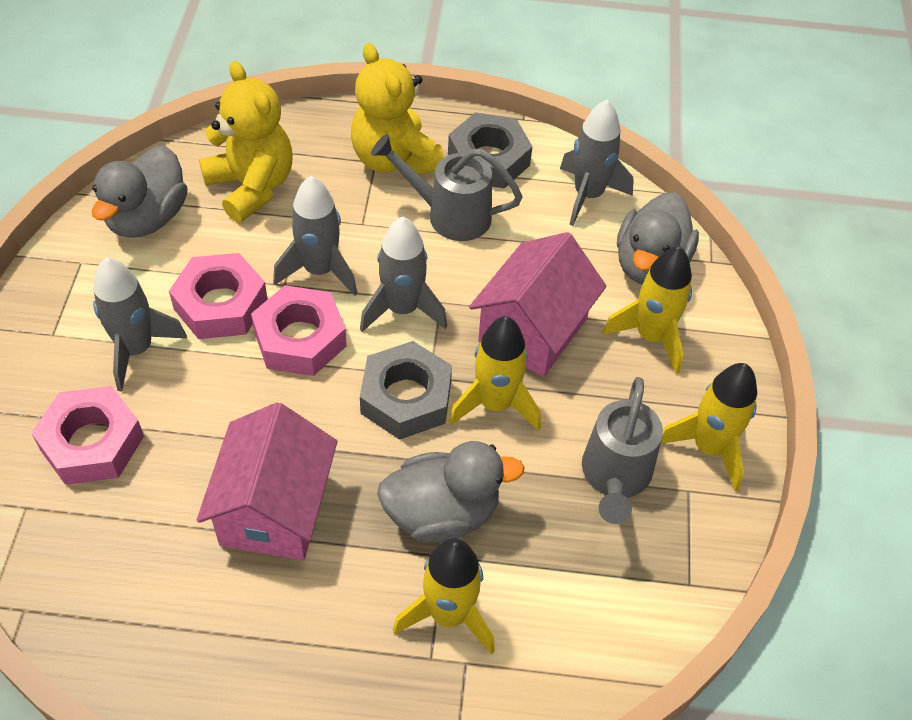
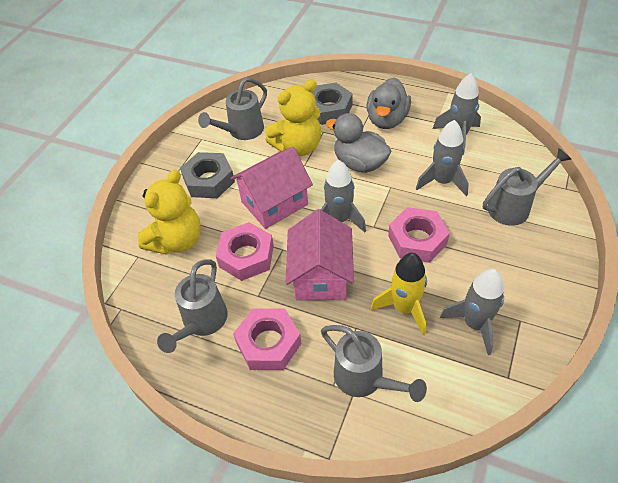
grey duck: 3 -> 2
grey watering can: 2 -> 4
yellow rocket: 4 -> 1

